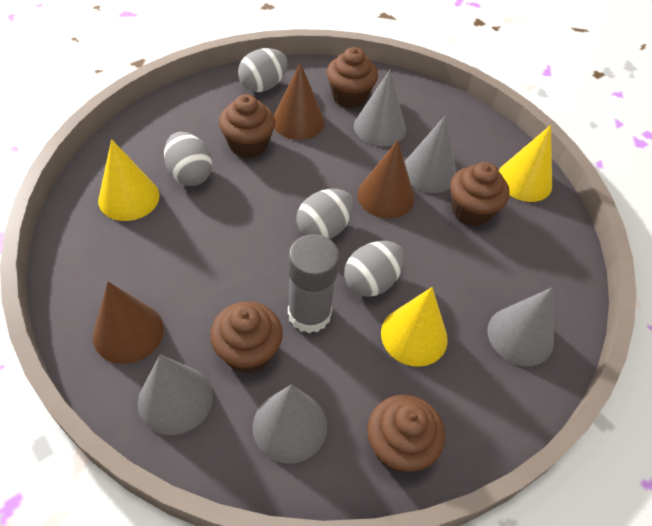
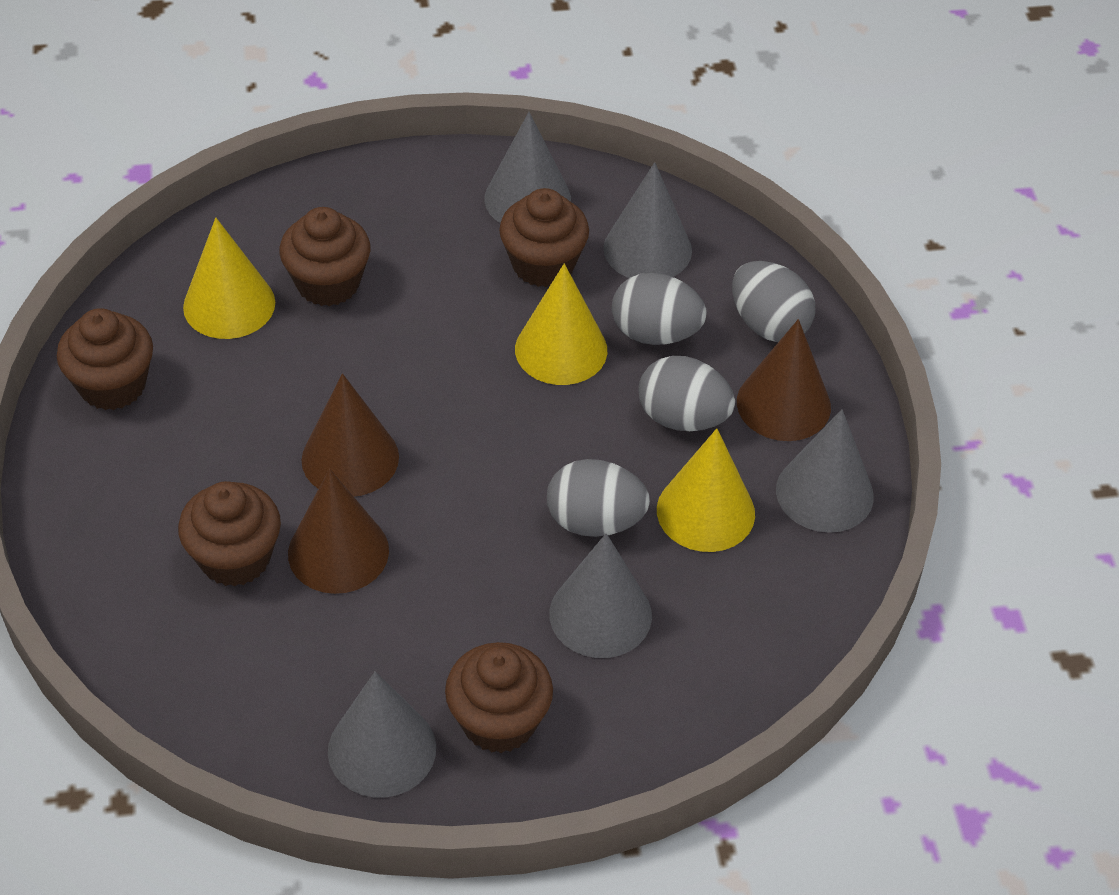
grey glue stick: 1 -> 0

